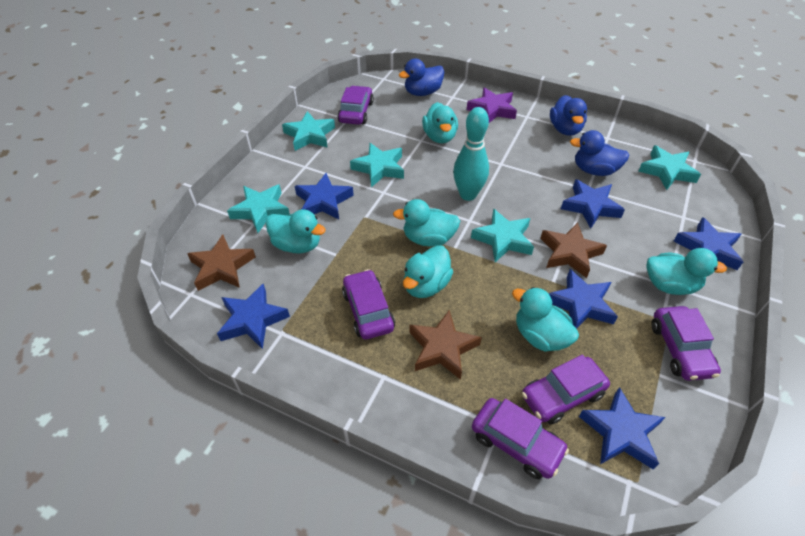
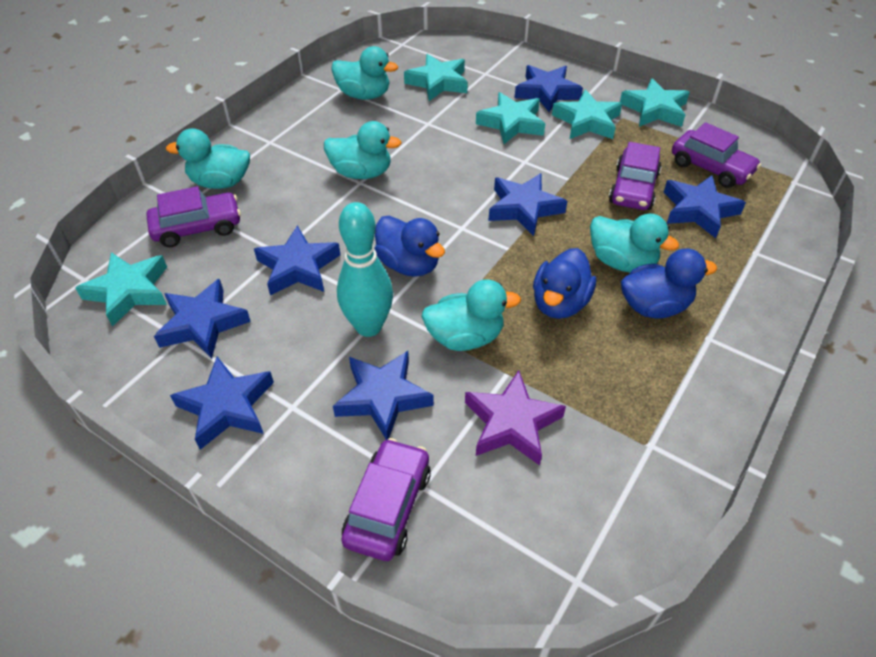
blue star: 6 -> 7
brown star: 3 -> 0
purple car: 5 -> 4
turquoise duck: 6 -> 5

